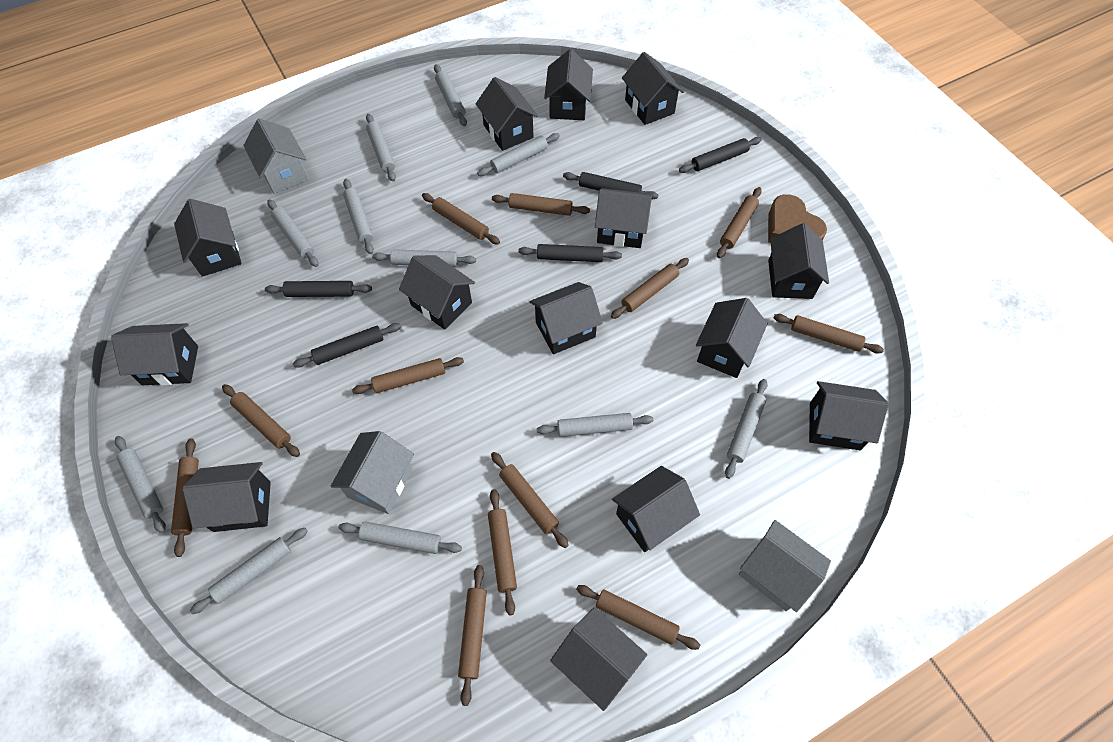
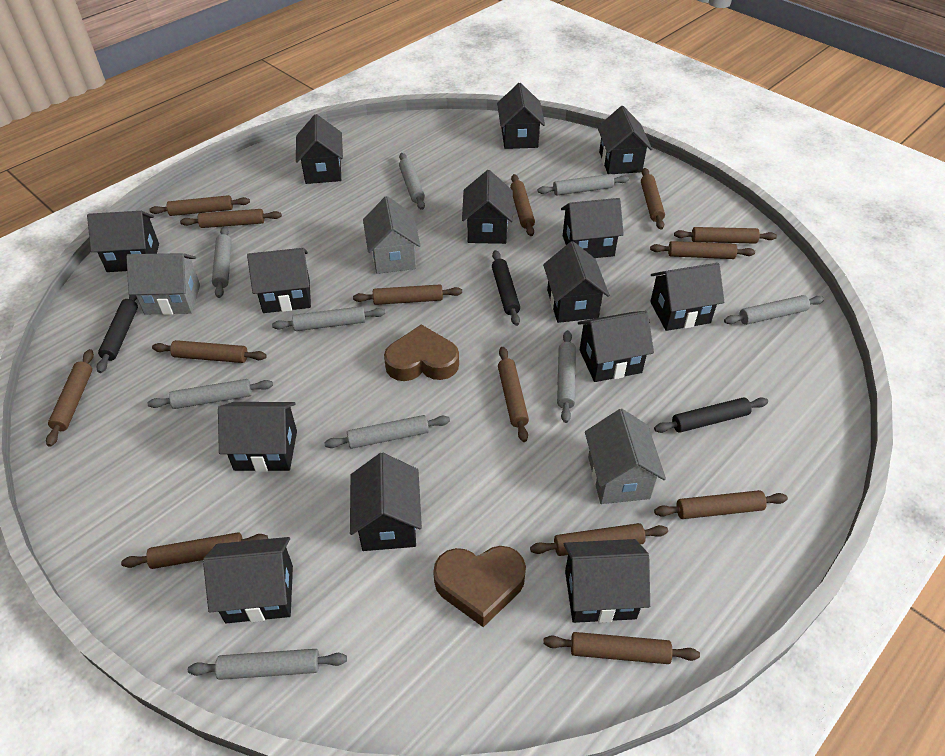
black rolling pin: 5 -> 3
brown heart: 1 -> 2
brown rolling pin: 12 -> 14
grey rolling pin: 11 -> 9

